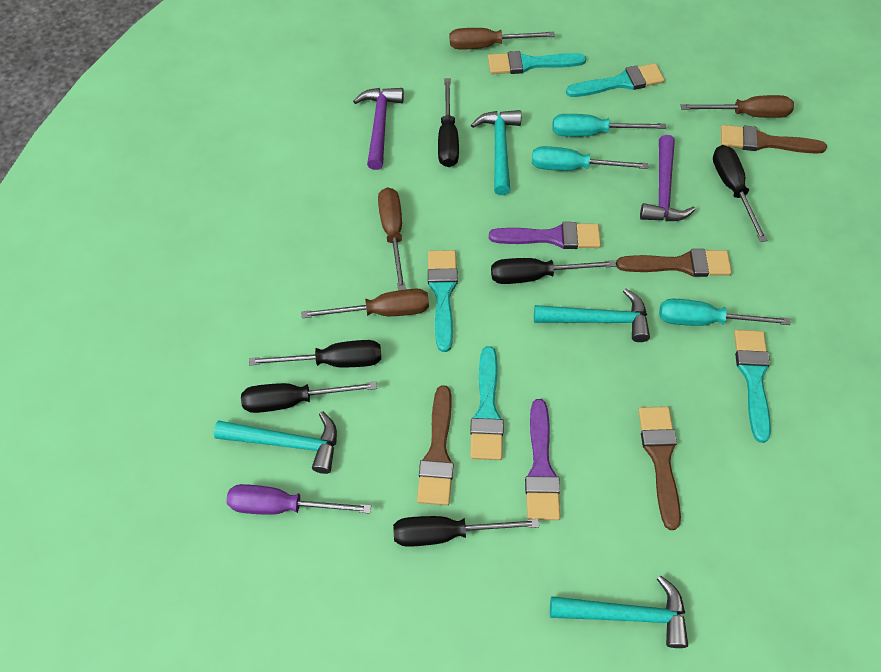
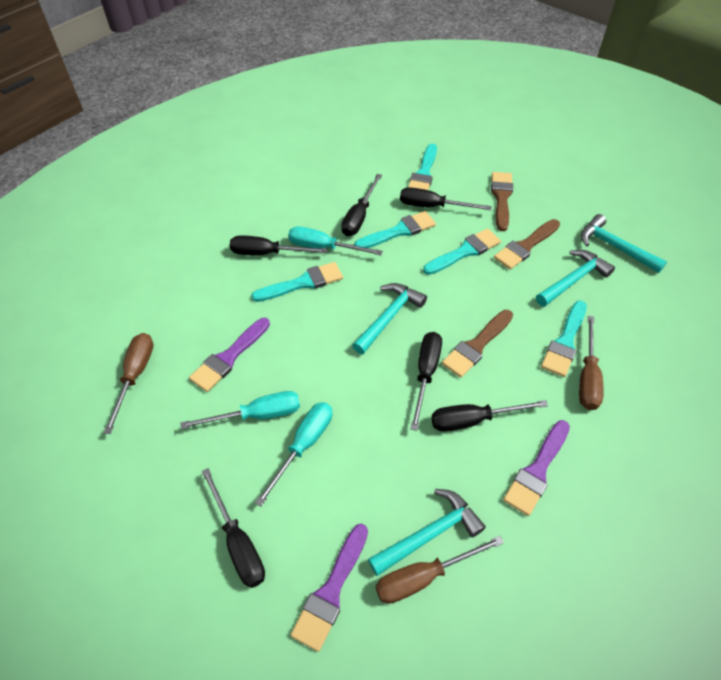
brown brush: 4 -> 3
brown screwdriver: 4 -> 3
purple brush: 2 -> 3
purple hammer: 2 -> 0
purple screwdriver: 1 -> 0

